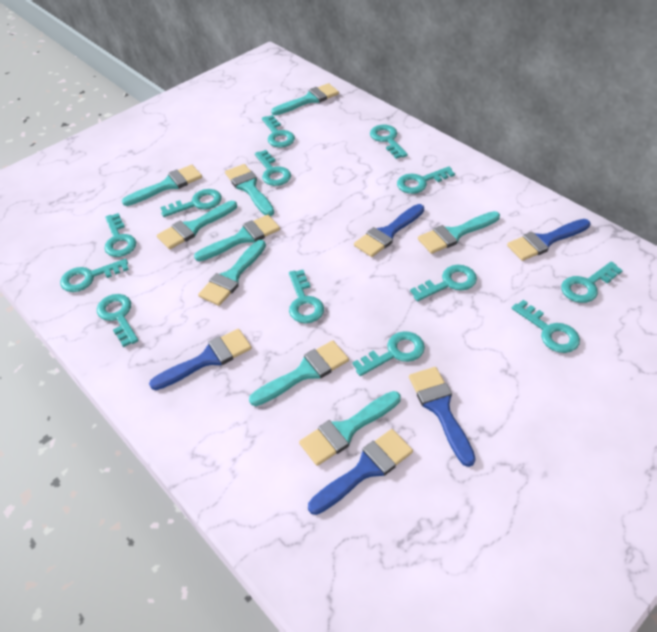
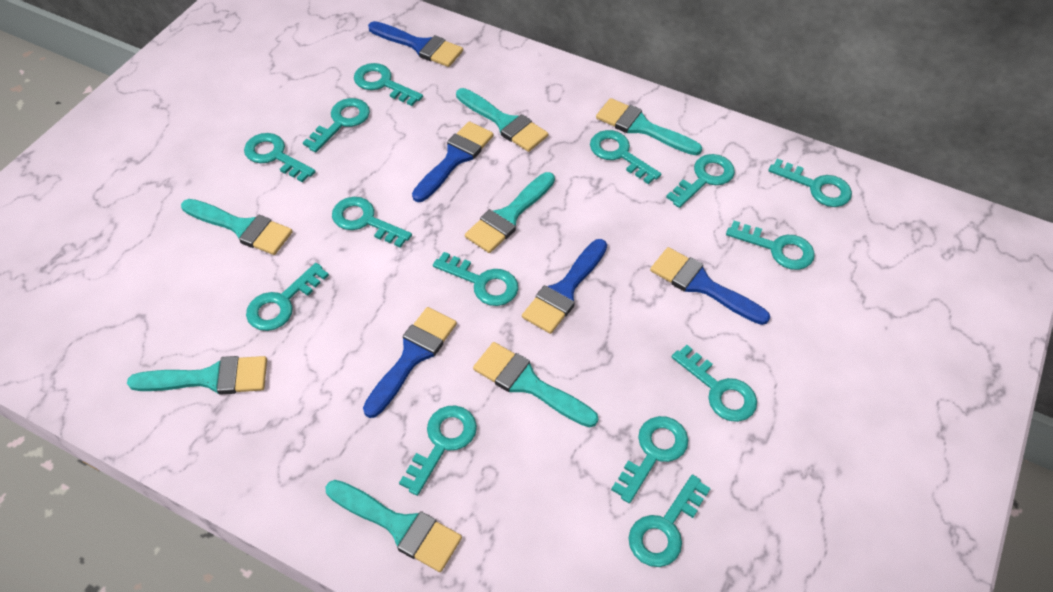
turquoise brush: 9 -> 7
turquoise key: 13 -> 14

